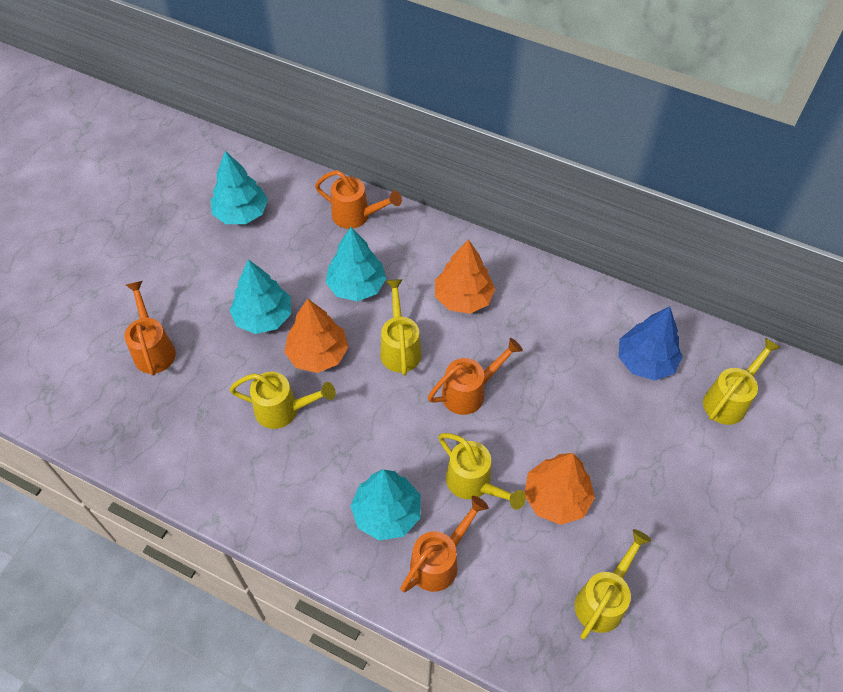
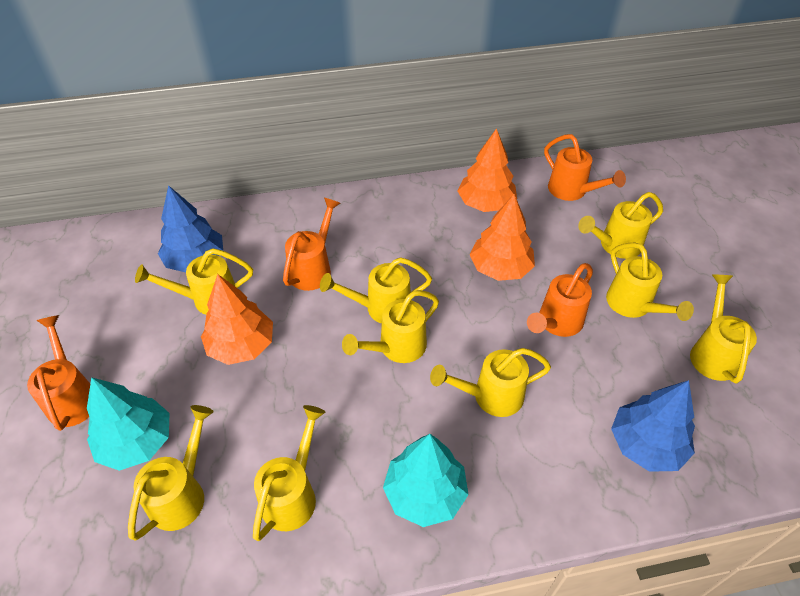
blue tree: 1 -> 2
turquoise tree: 4 -> 2
yellow watering can: 5 -> 9

